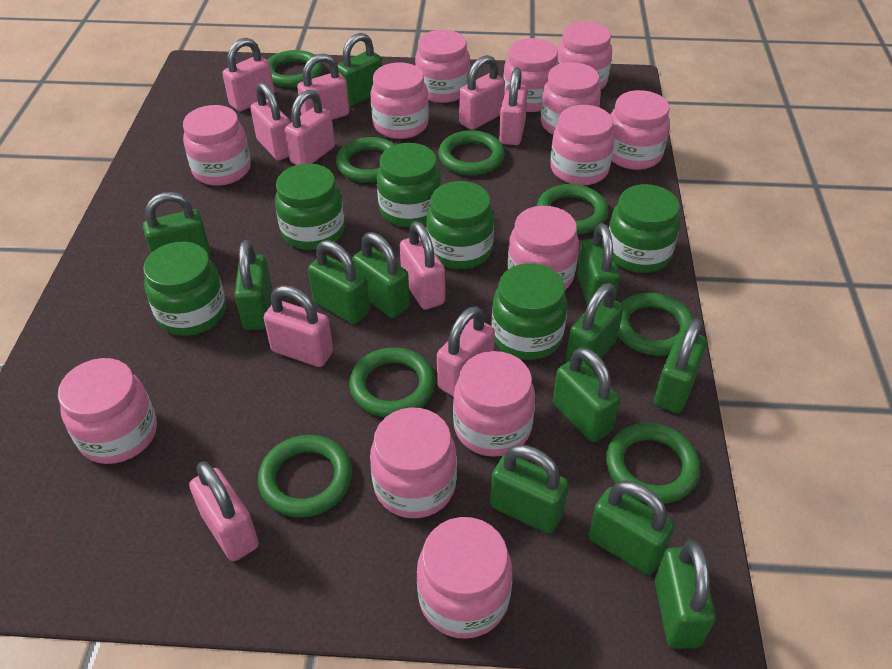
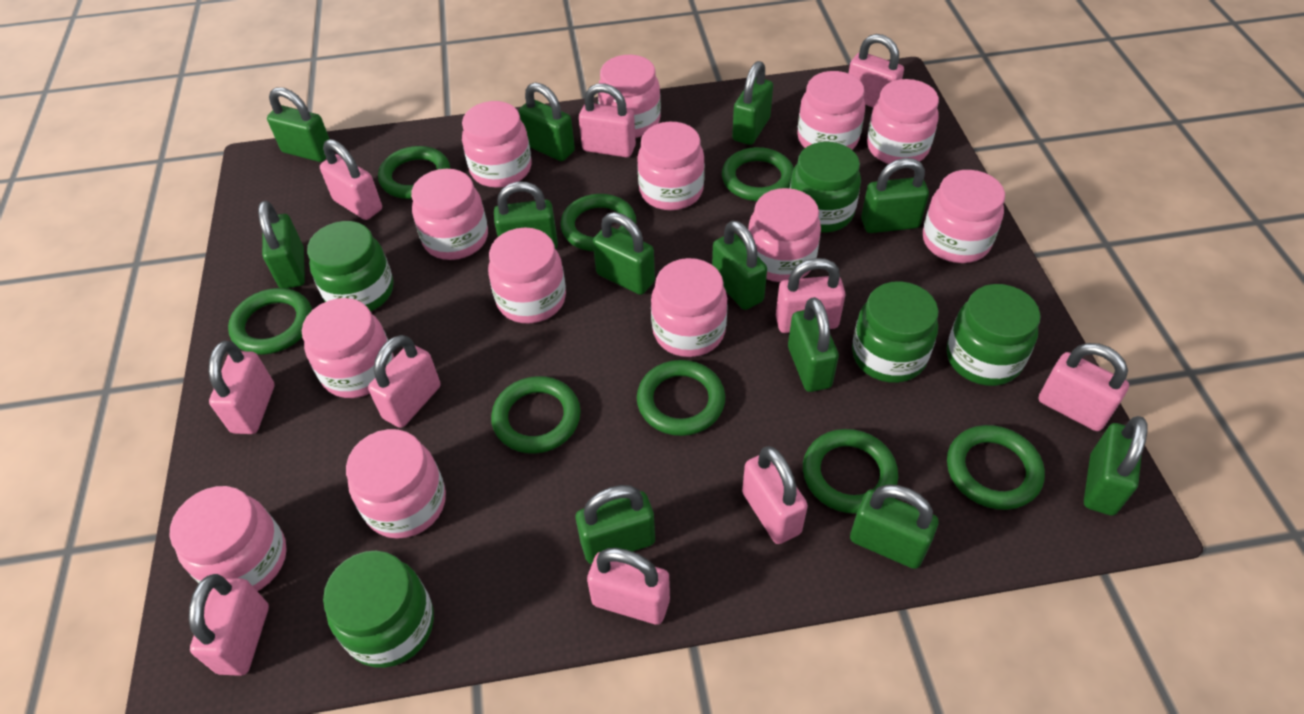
green jar: 6 -> 5

